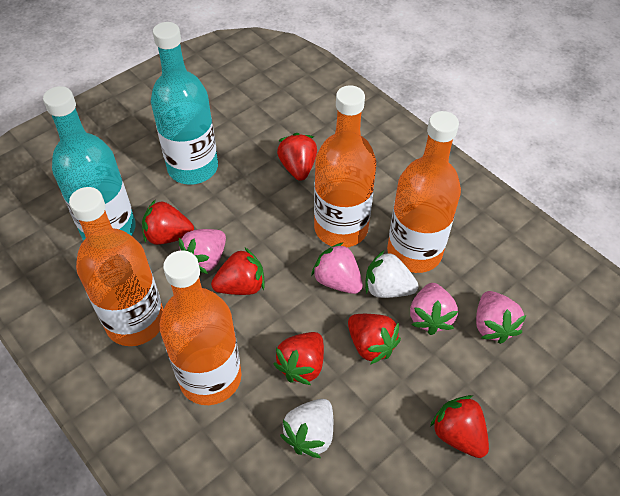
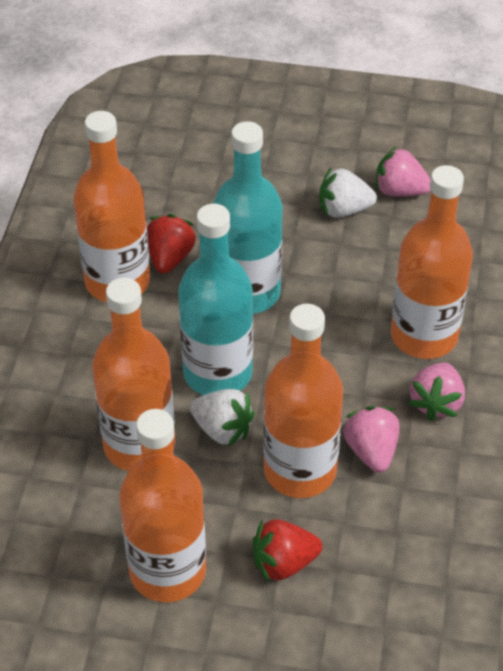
orange bottle: 4 -> 5
pink strawberry: 4 -> 3
red strawberry: 6 -> 2

